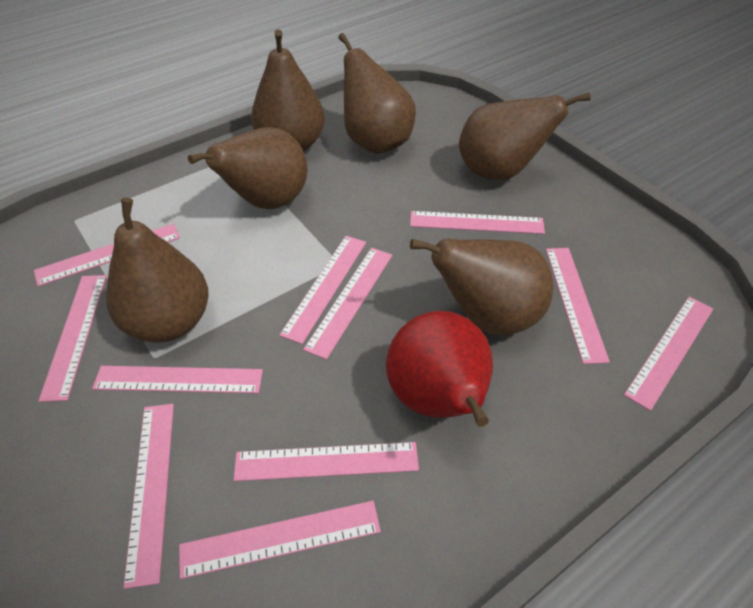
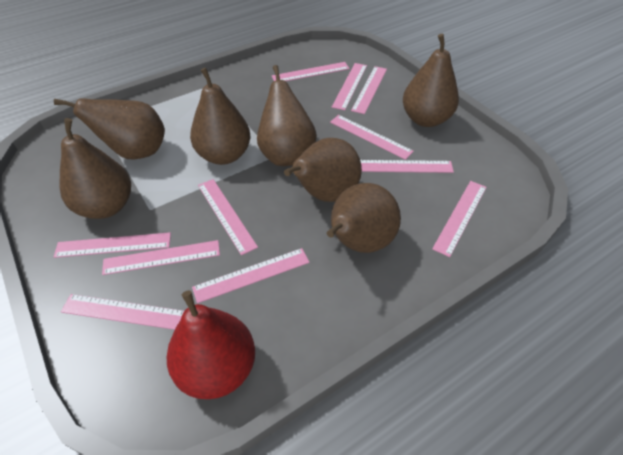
brown pear: 6 -> 7

